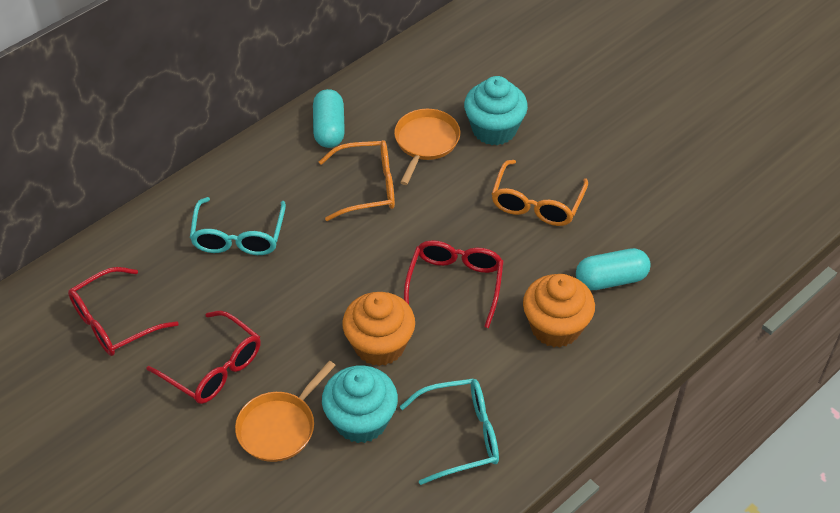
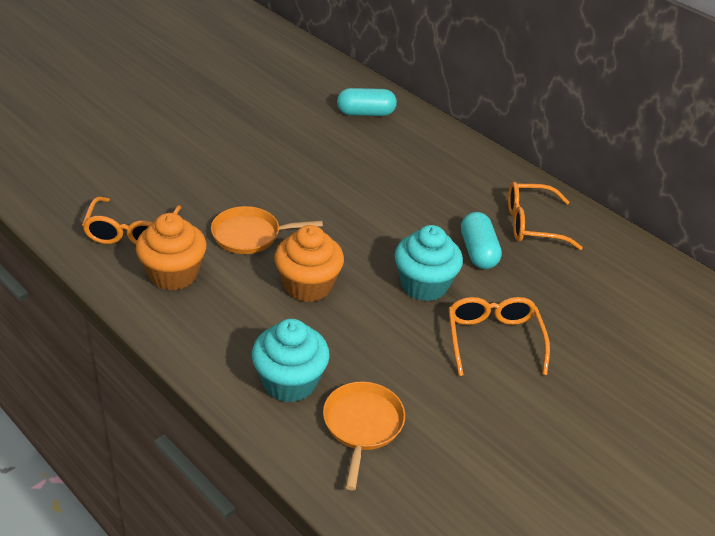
orange glasses: 2 -> 3
red glasses: 3 -> 0
turquoise glasses: 2 -> 0

